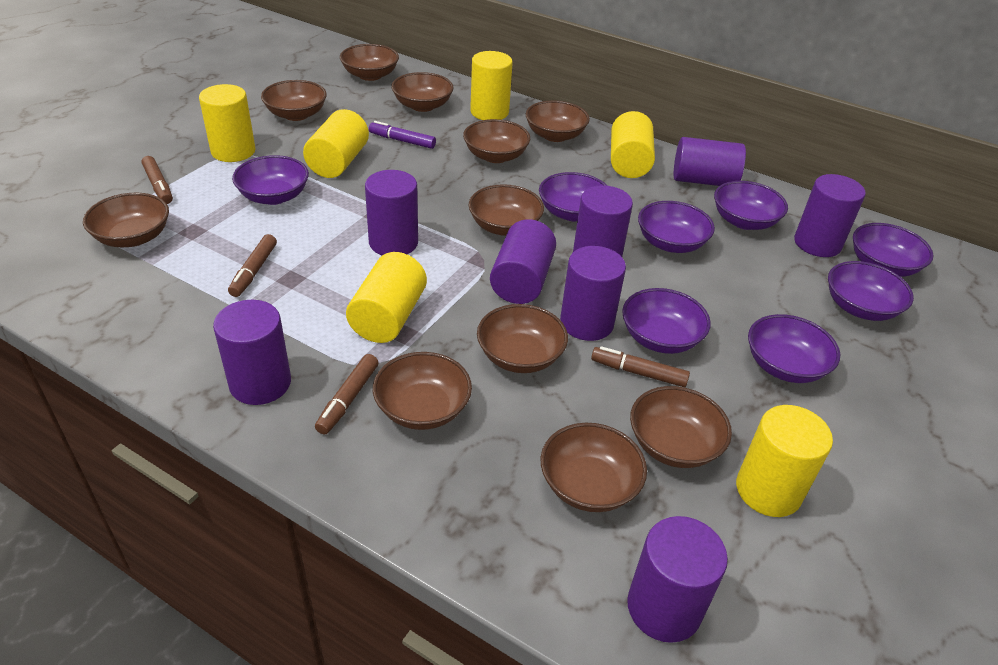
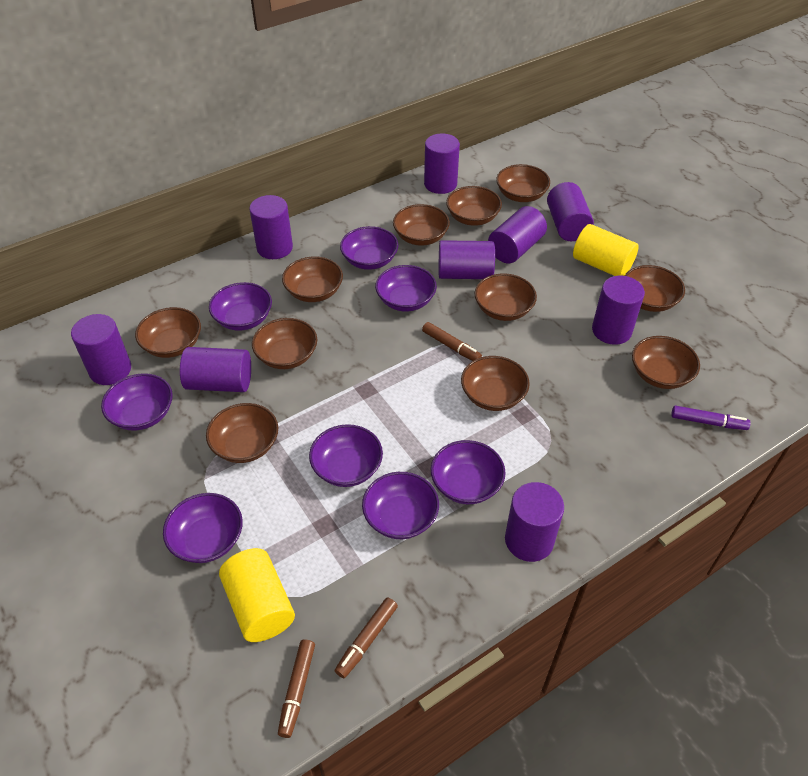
brown marker: 4 -> 3
purple cylinder: 8 -> 9
yellow cylinder: 6 -> 2

